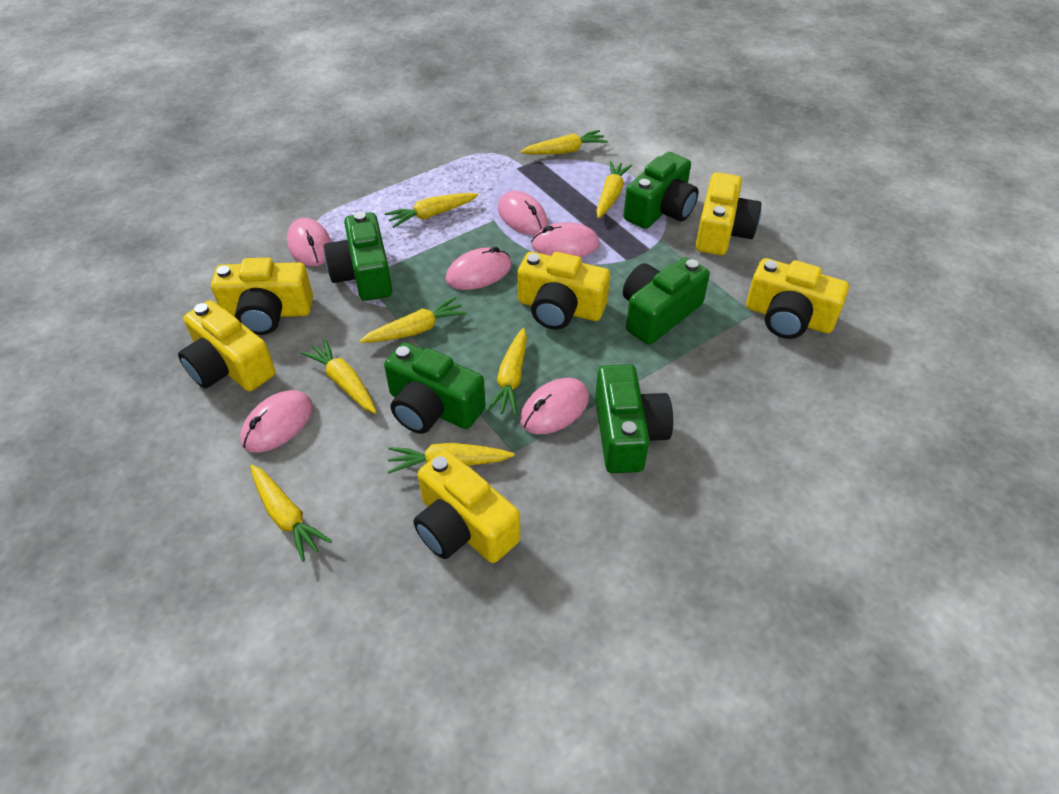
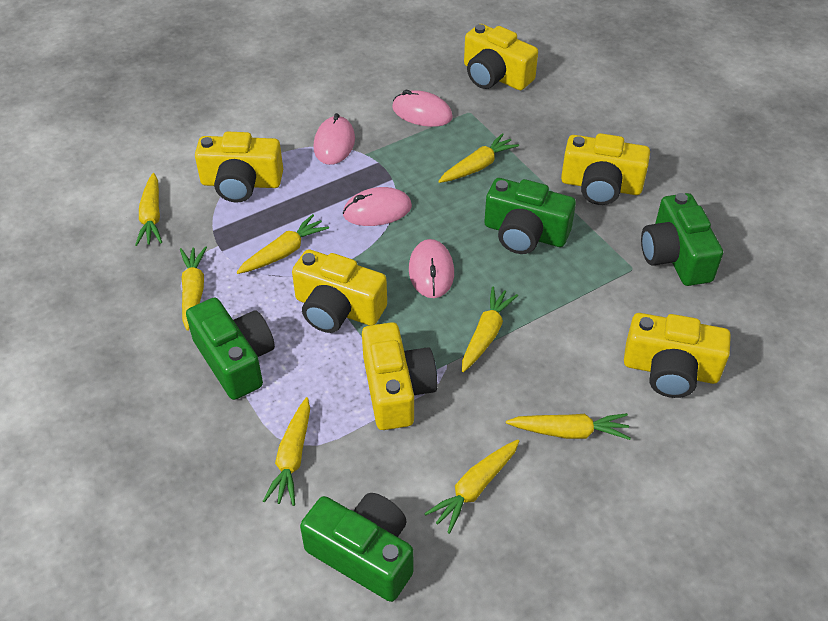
green camera: 5 -> 4
pink mouse: 6 -> 4

